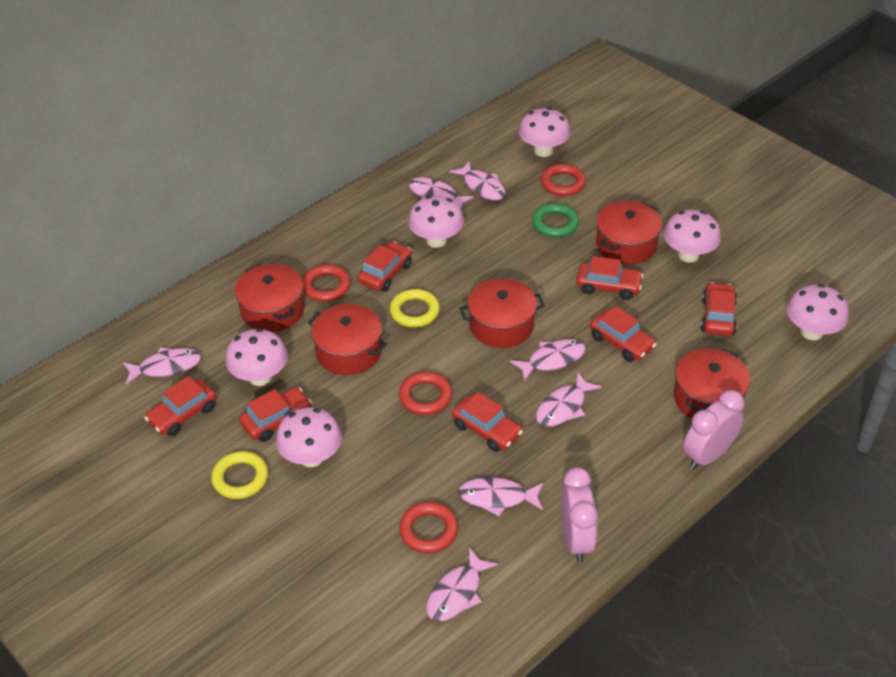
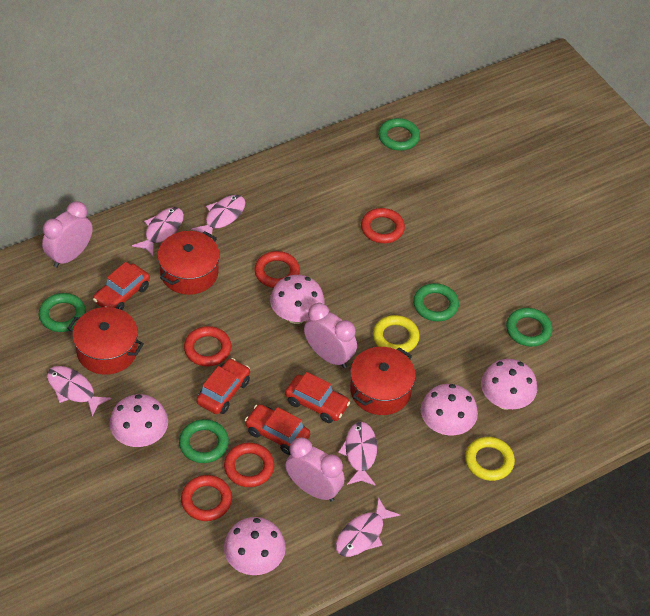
green ring: 1 -> 5
pink clock: 2 -> 3
pink fish: 7 -> 5
pink mushroom: 6 -> 5
red car: 7 -> 4
red pot: 5 -> 3
red ring: 4 -> 5

